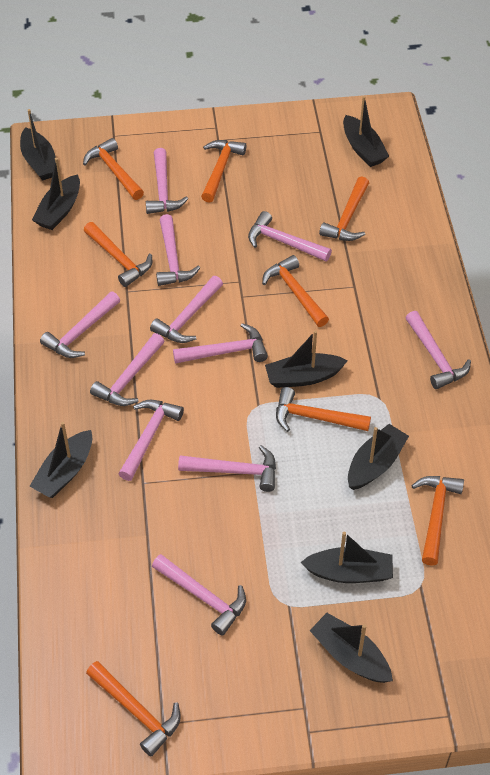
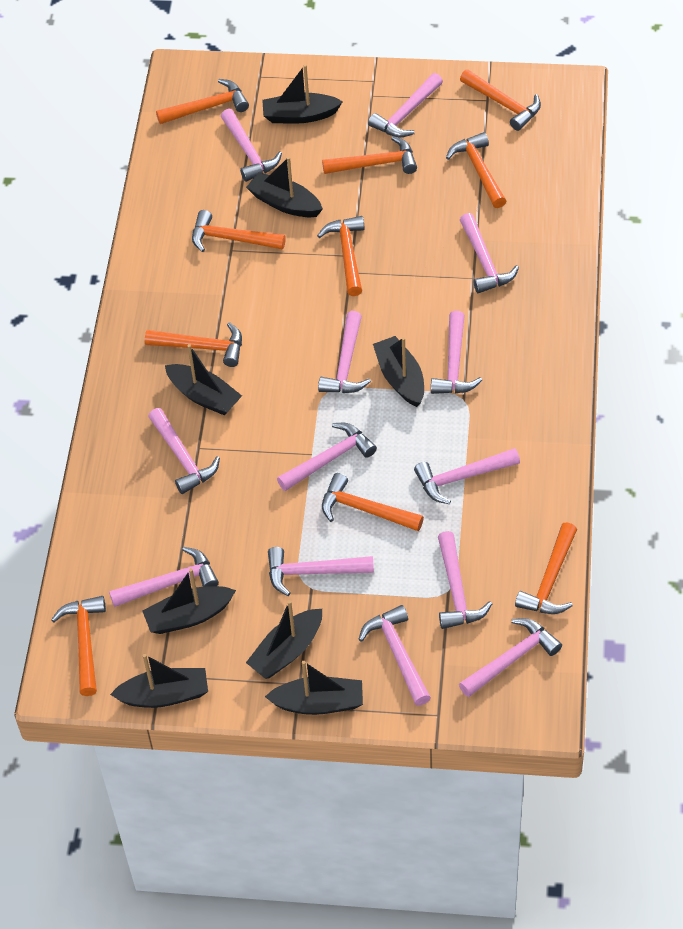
orange hammer: 8 -> 10
pink hammer: 11 -> 13

